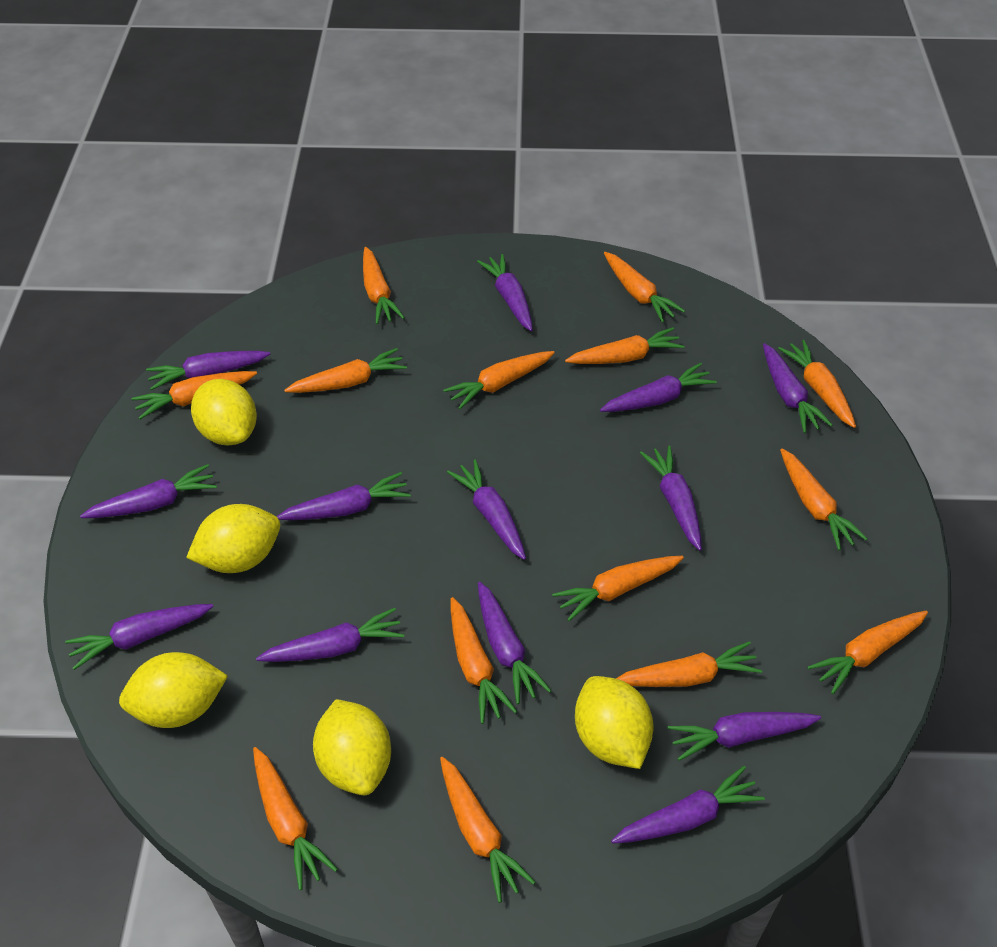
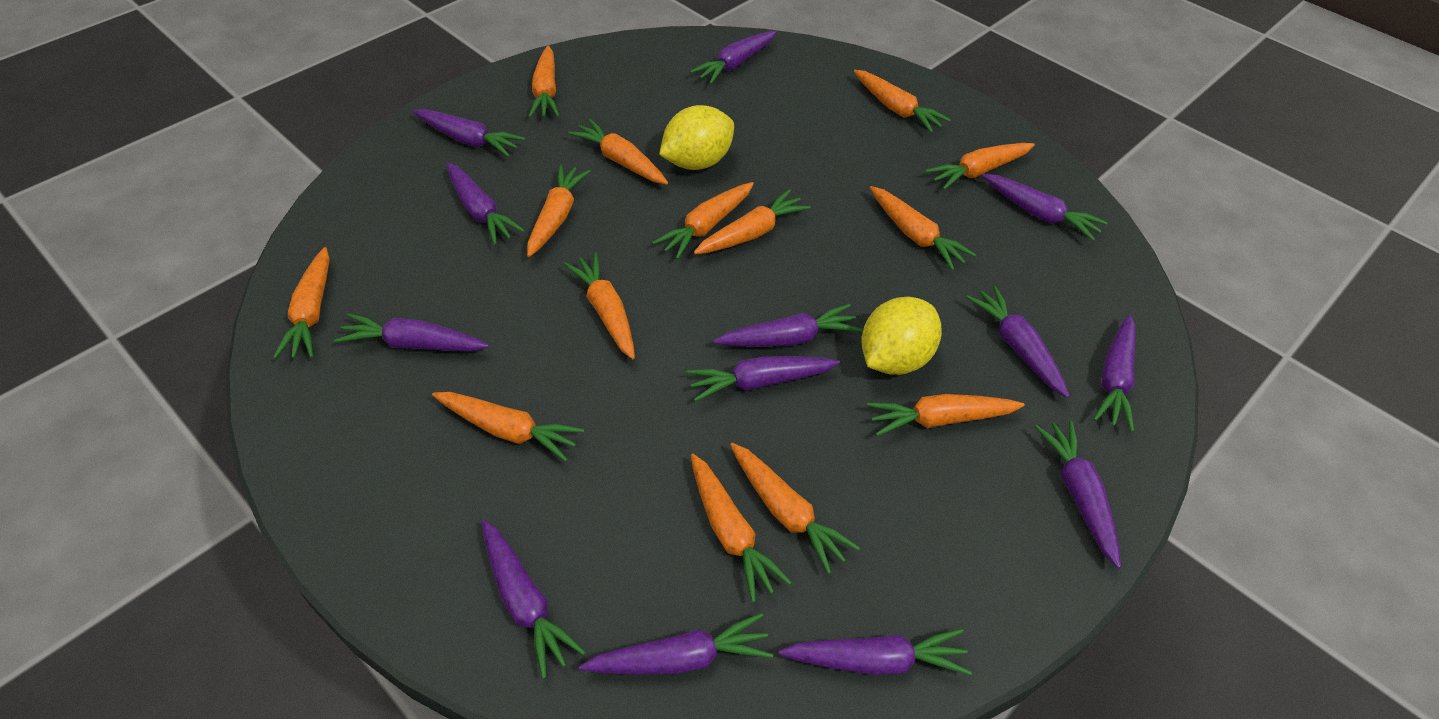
yellow lemon: 5 -> 2

